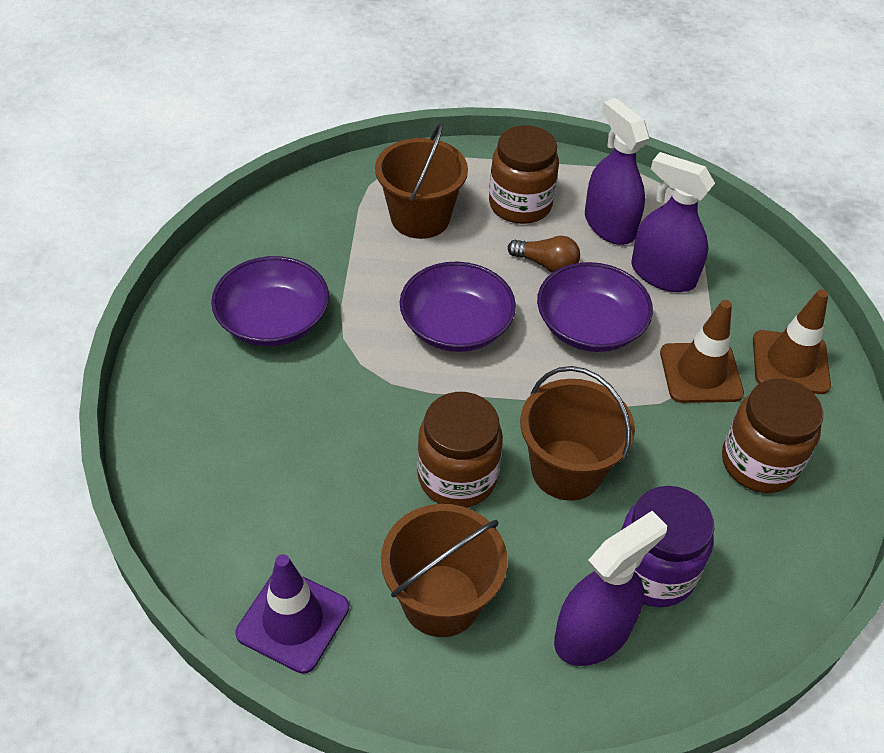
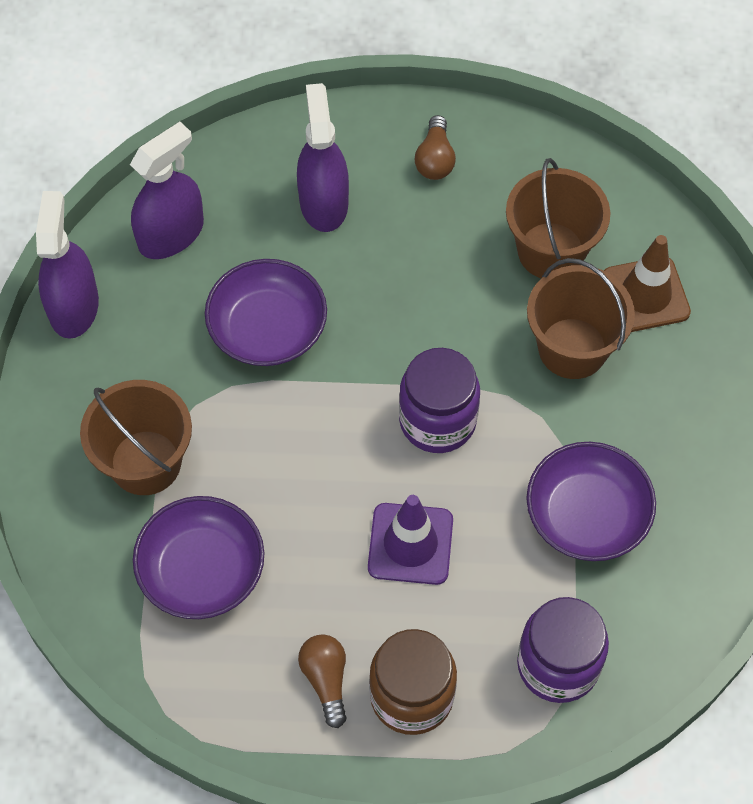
brown jar: 3 -> 1
brown light bulb: 1 -> 2
brown traffic cone: 2 -> 1
purple jar: 1 -> 2

